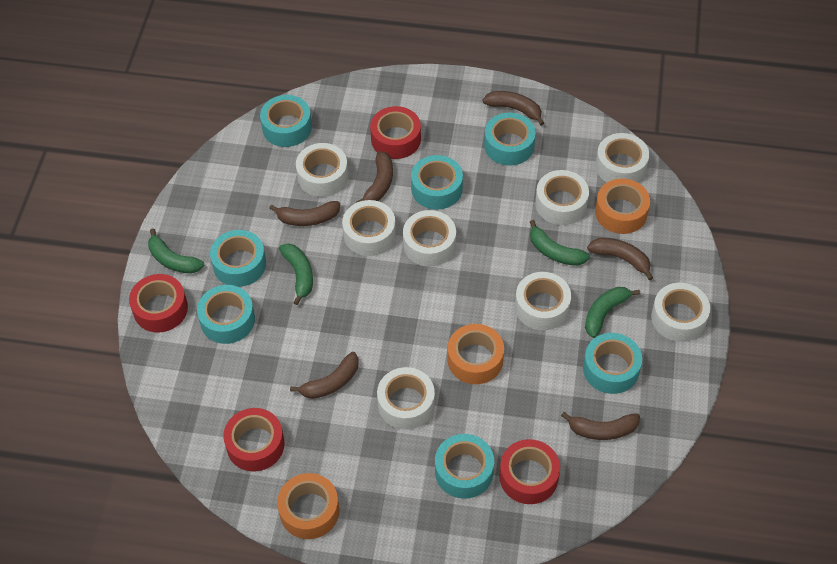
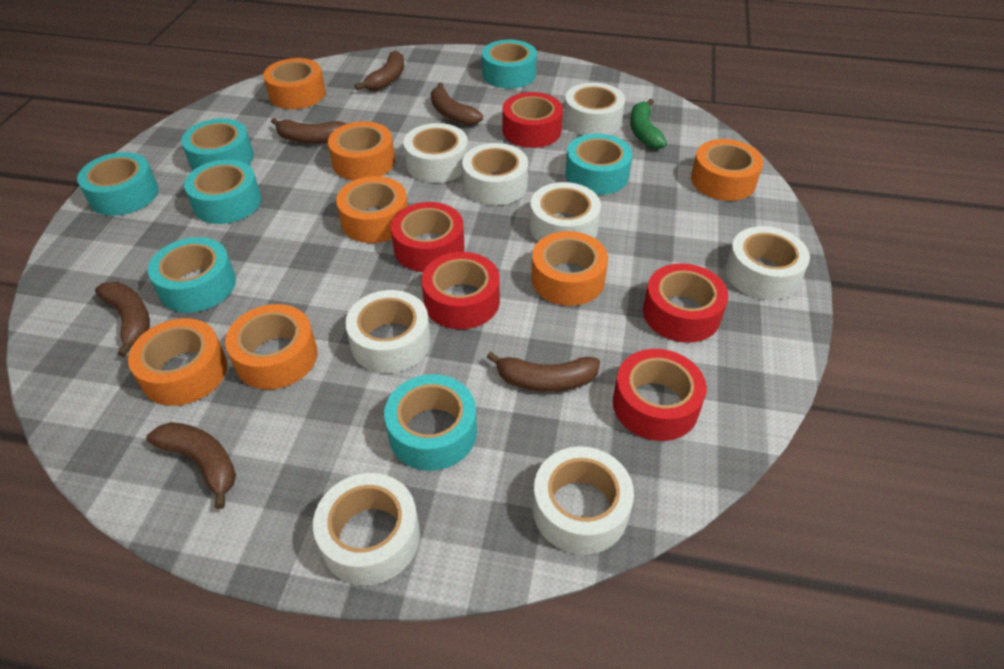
green banana: 4 -> 1
orange tape: 3 -> 7
red tape: 4 -> 5

